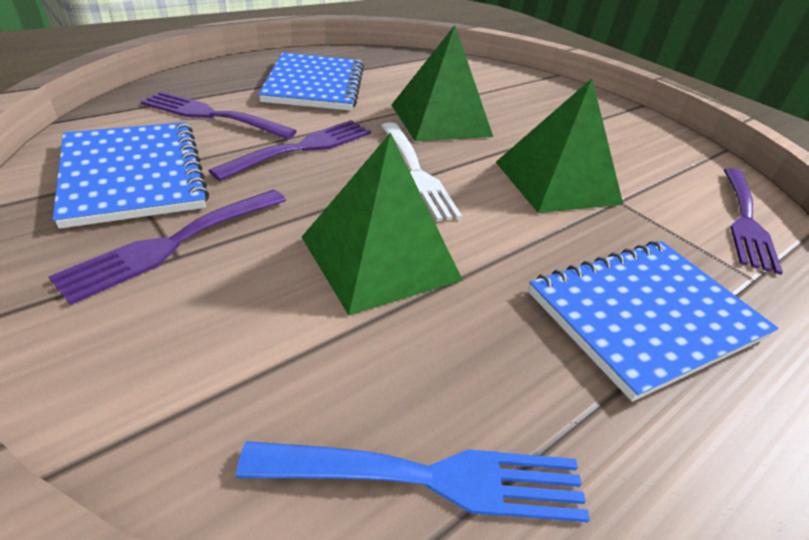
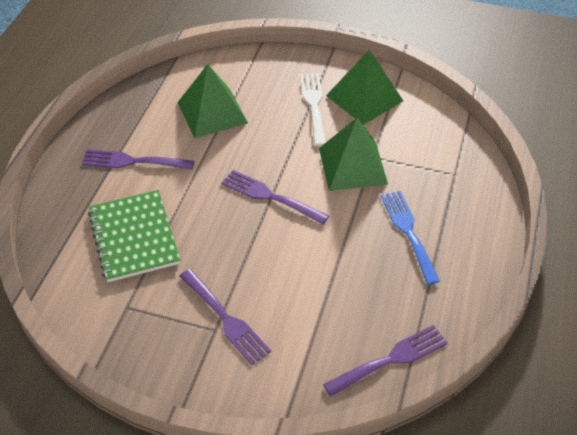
blue notebook: 3 -> 0
green notebook: 0 -> 1

